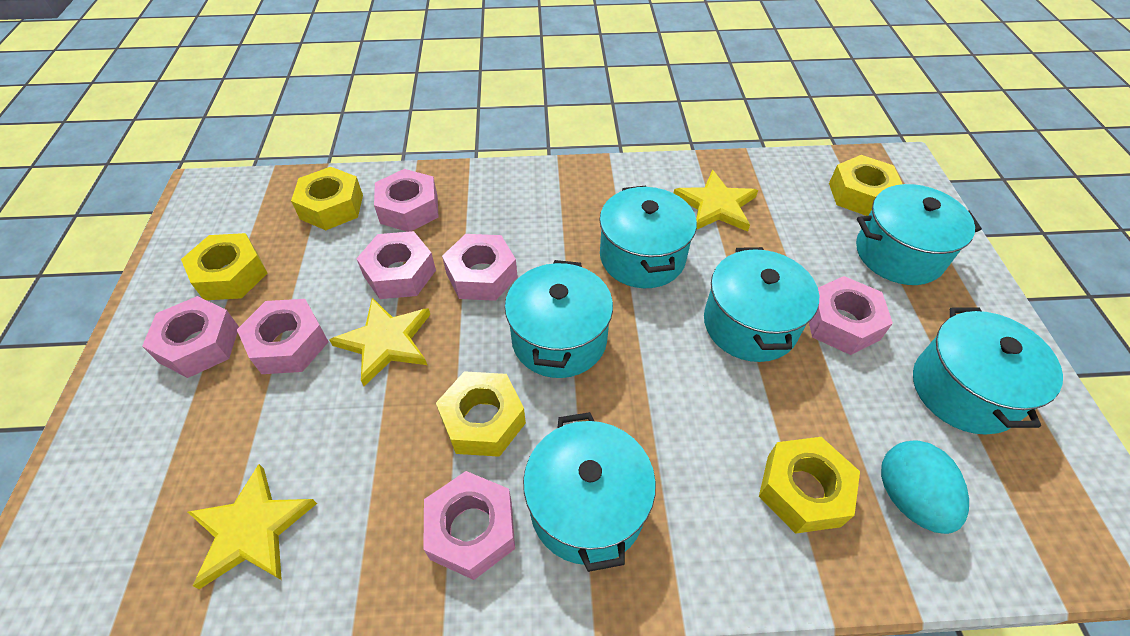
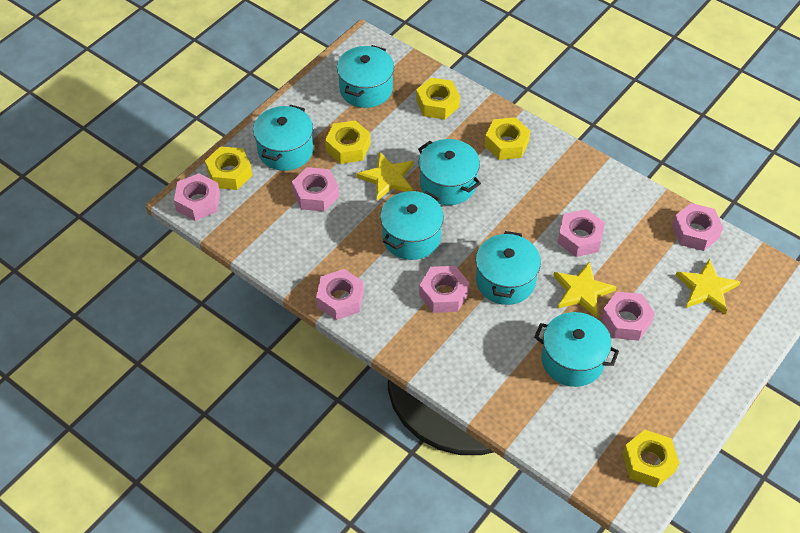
turquoise egg: 1 -> 0

